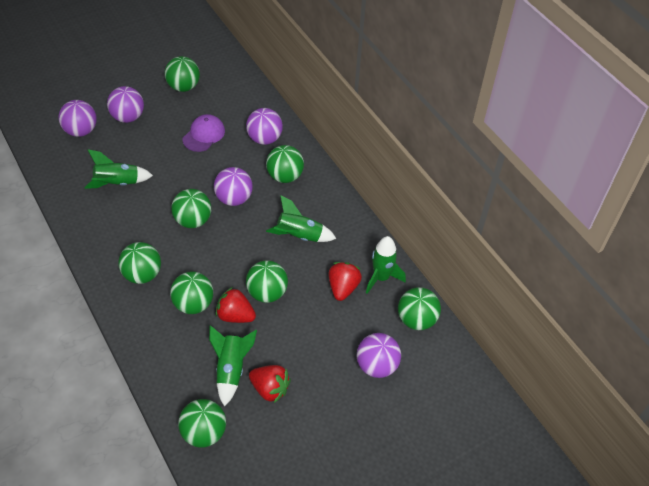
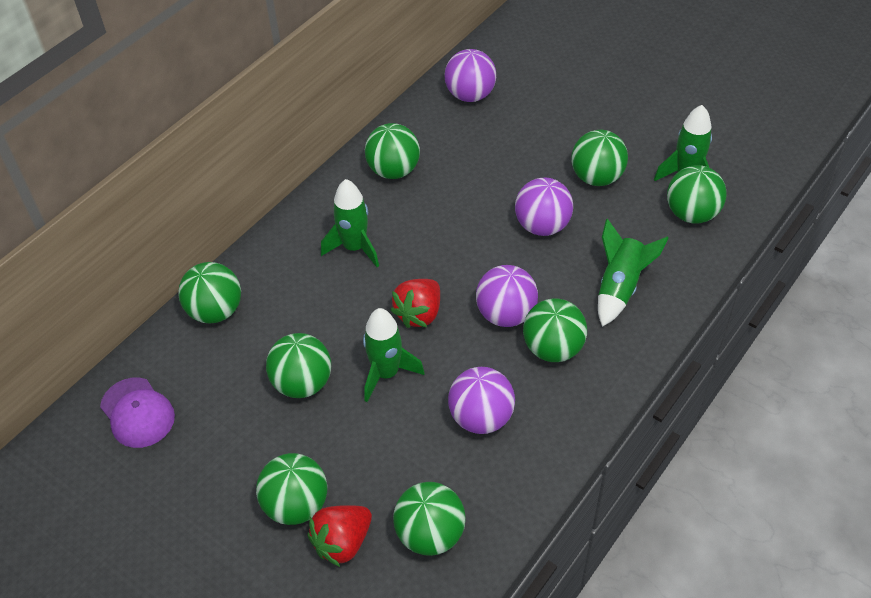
purple ball: 5 -> 4
red strawberry: 3 -> 2

